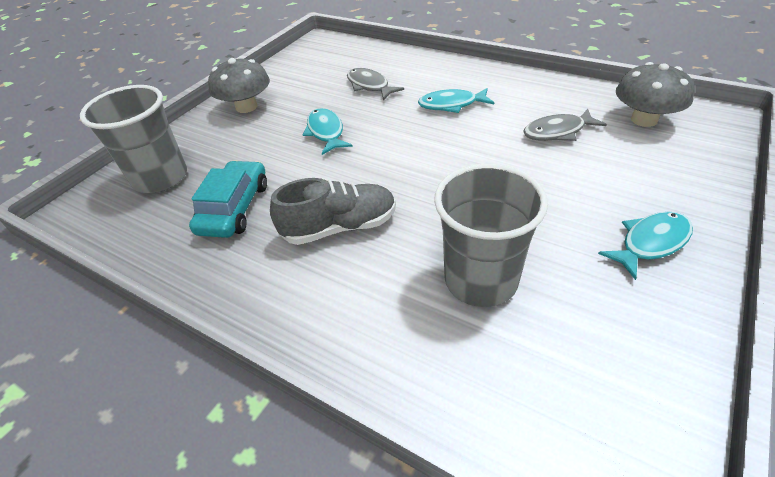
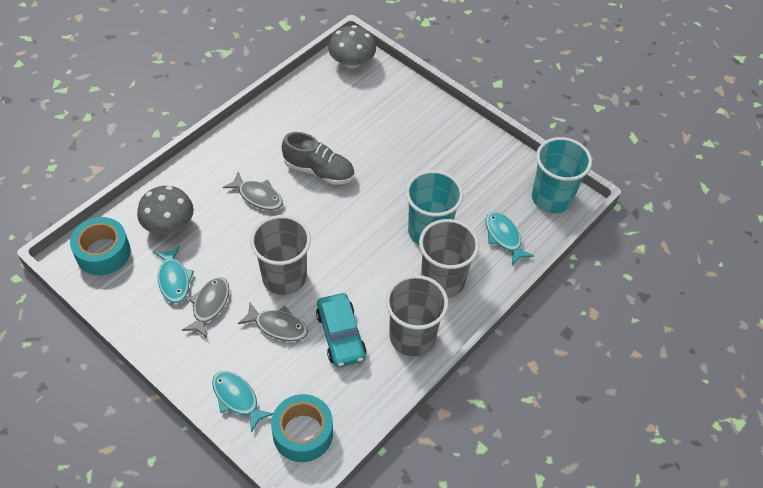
grey cup: 2 -> 3
grey fish: 2 -> 3
turquoise cup: 0 -> 2
turquoise tape: 0 -> 2

